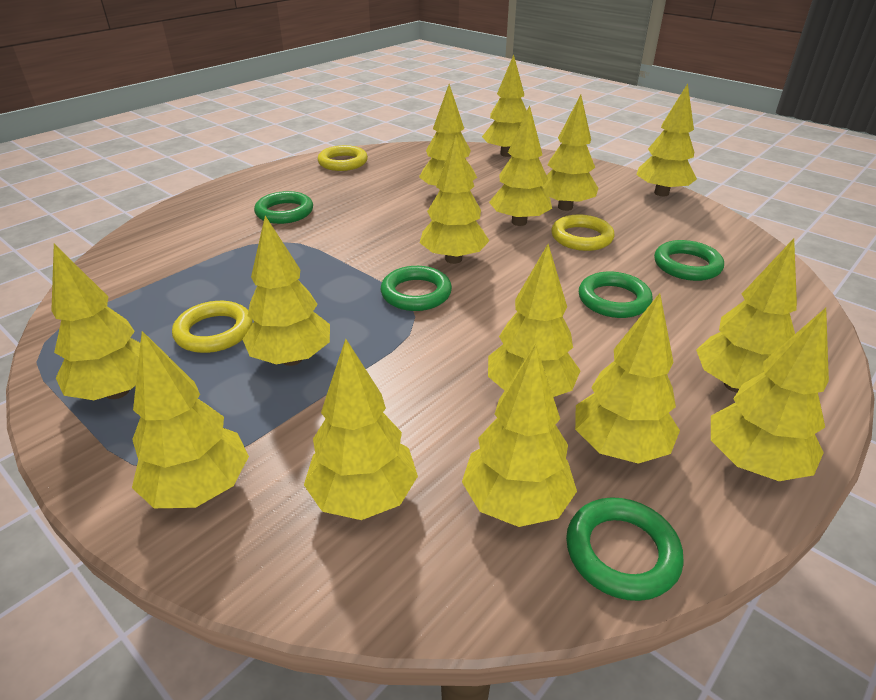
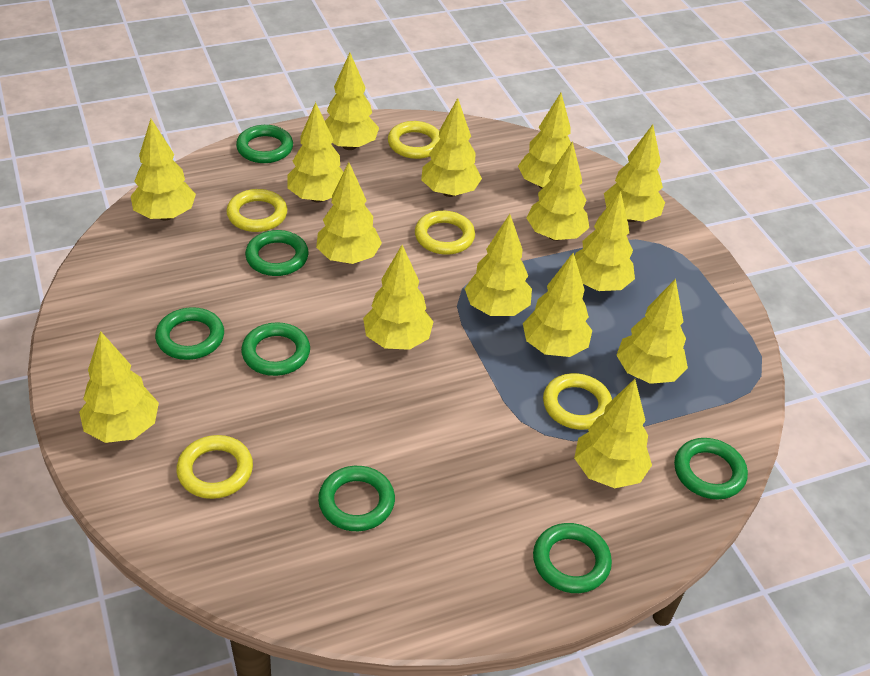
green ring: 5 -> 7
yellow ring: 3 -> 5

